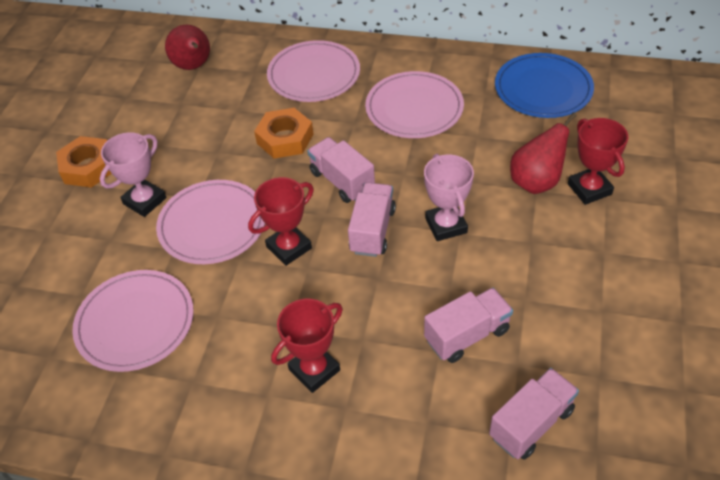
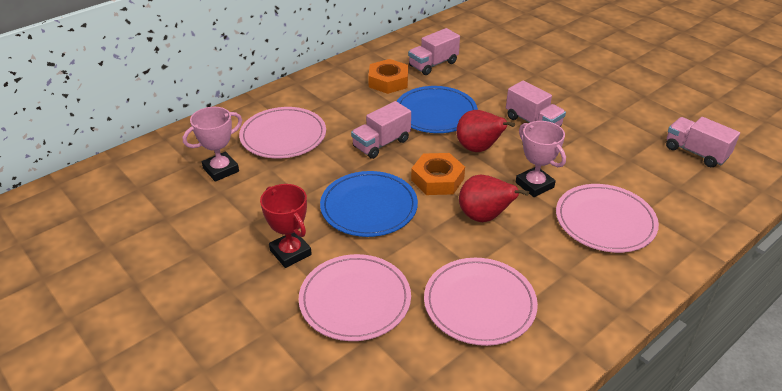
blue plate: 1 -> 2
red trophy: 3 -> 1

